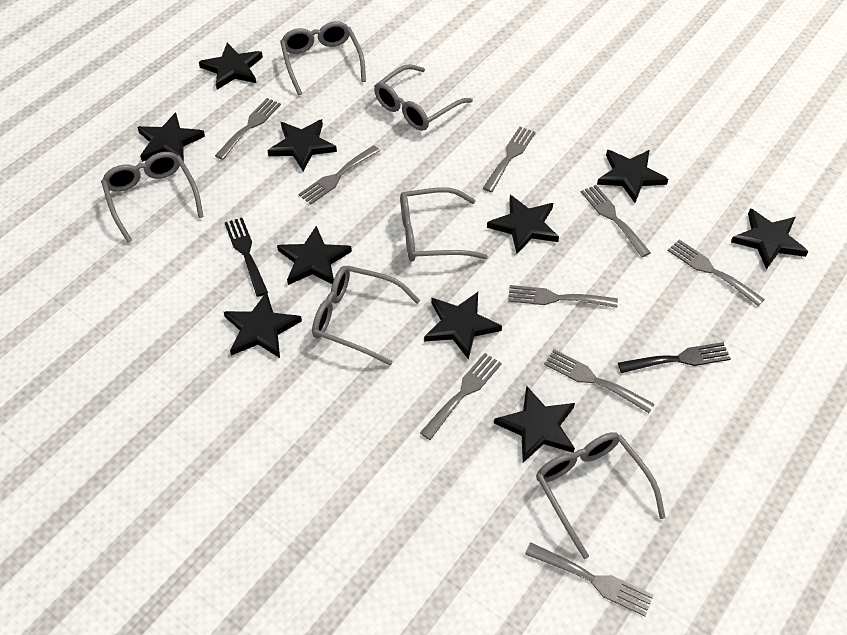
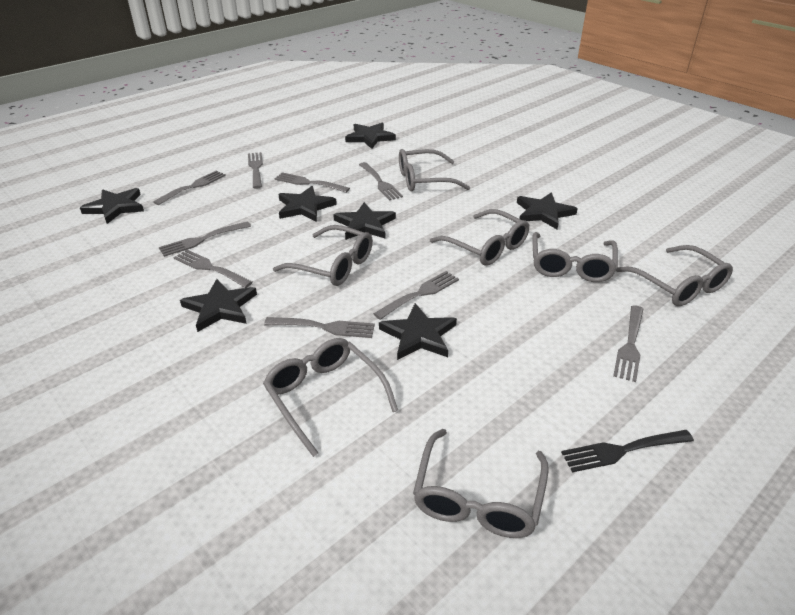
black fork: 2 -> 1
black star: 10 -> 7
grey glasses: 6 -> 7

